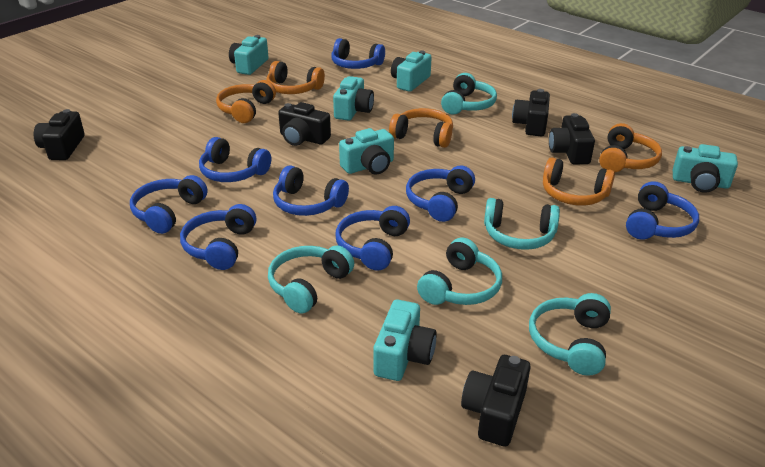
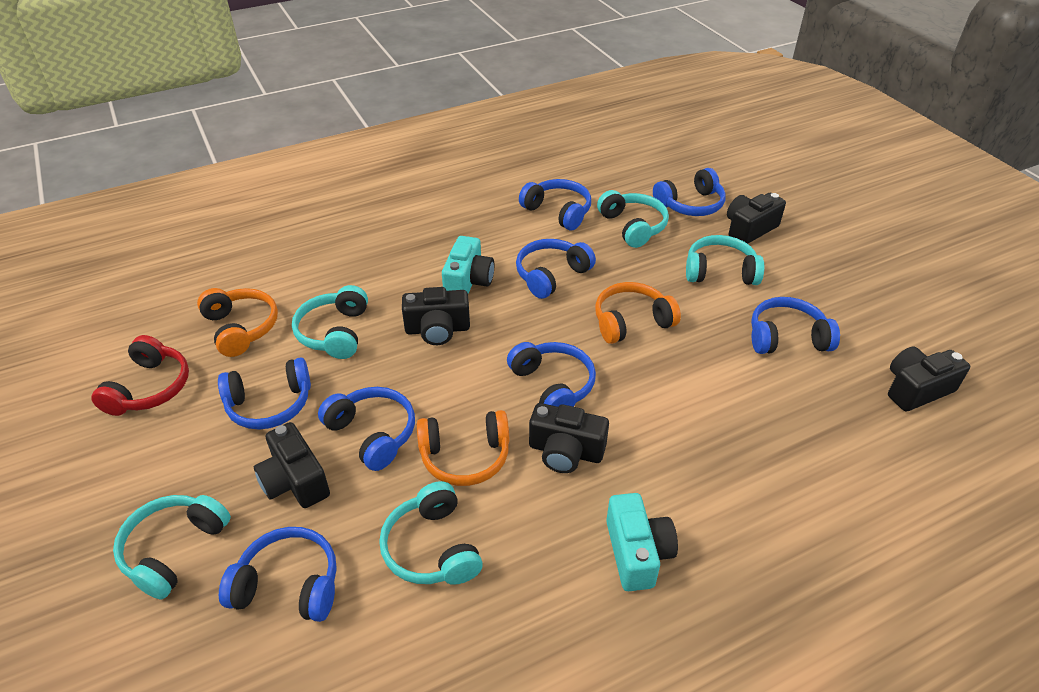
orange headphones: 5 -> 3
red headphones: 0 -> 1
turquoise camera: 6 -> 2

